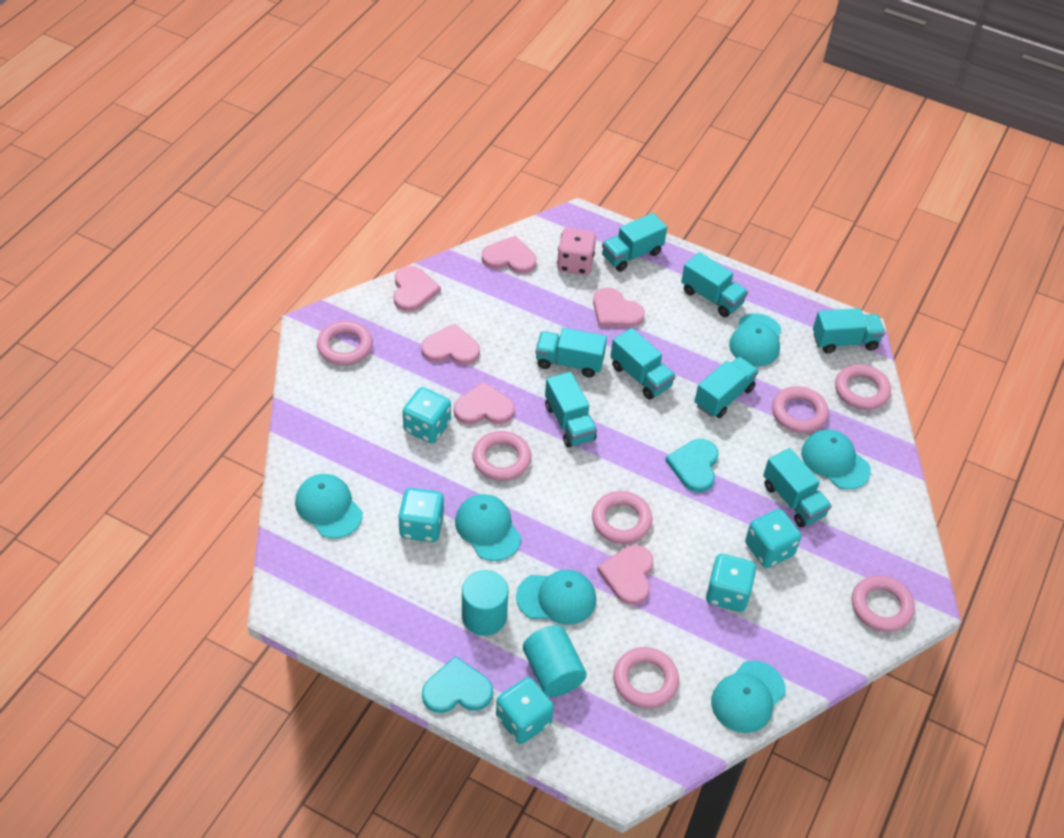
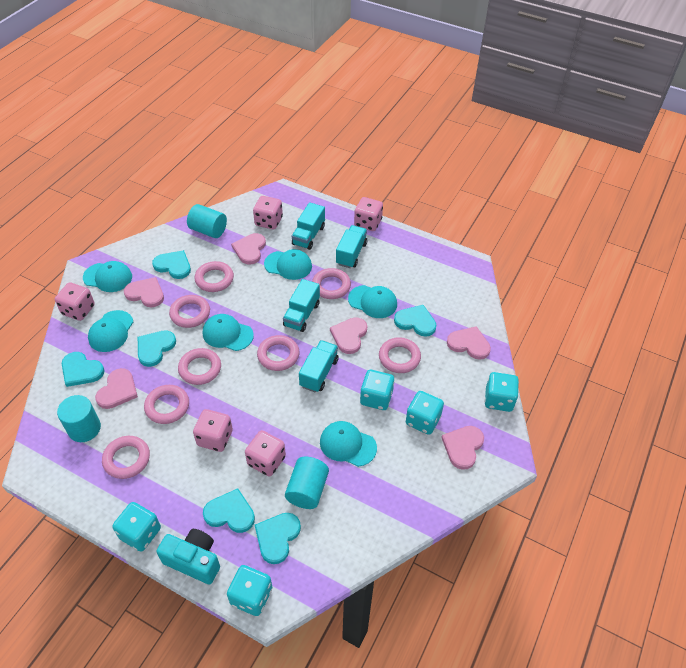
pink dice: 1 -> 5
pink ring: 7 -> 8
turquoise camera: 0 -> 1
turquoise cylinder: 2 -> 3
turquoise heart: 2 -> 6
turquoise truck: 8 -> 4

